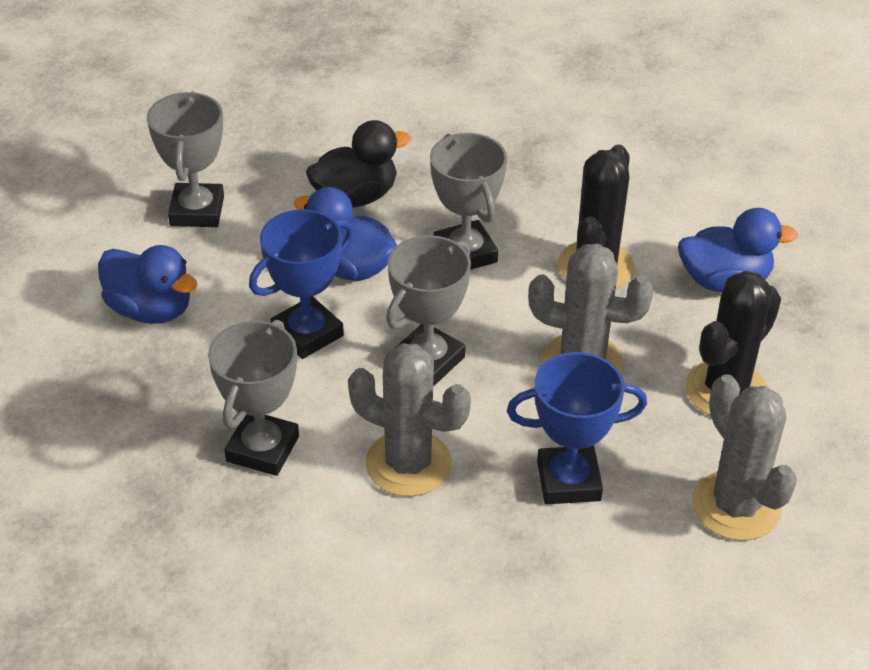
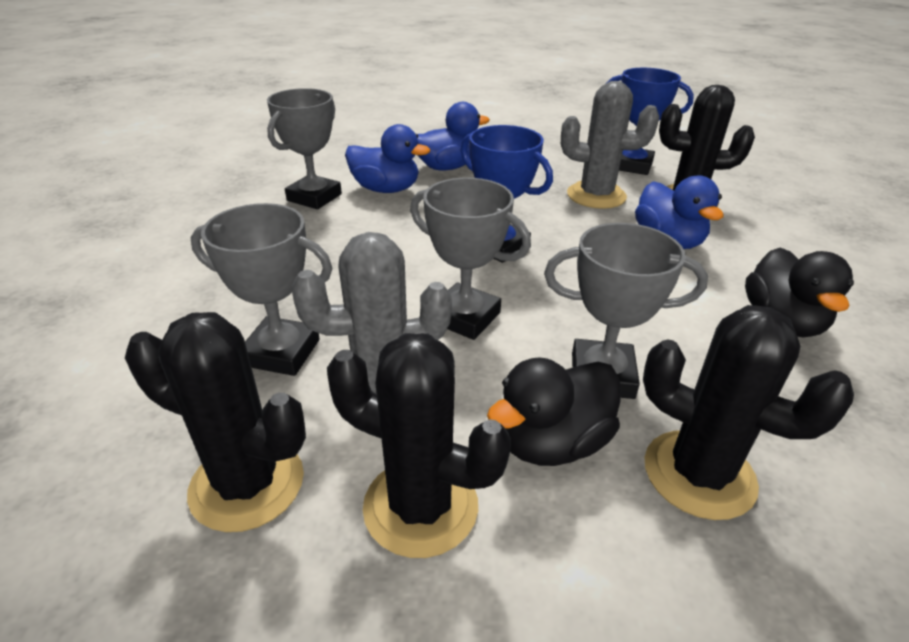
black cactus: 2 -> 4
black duck: 1 -> 2
grey cactus: 3 -> 2

